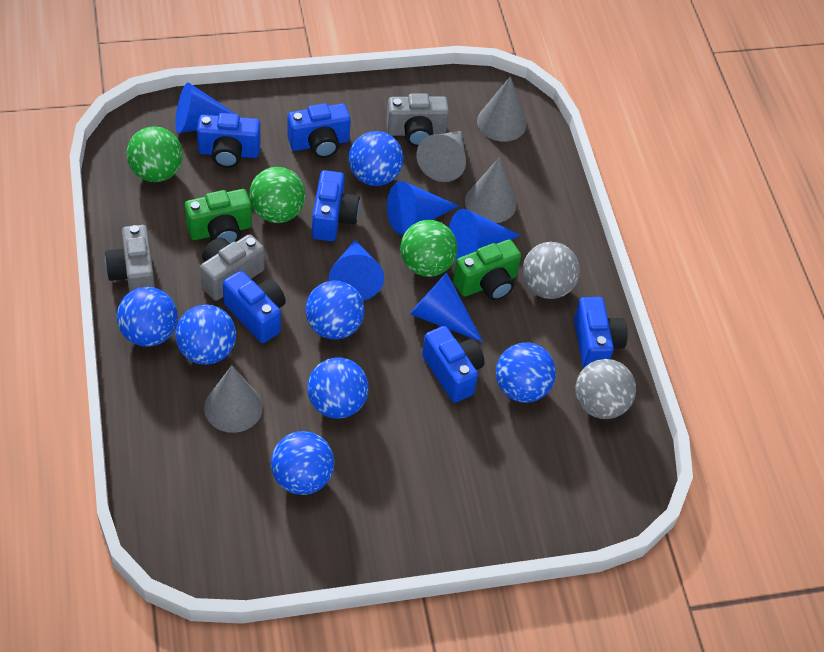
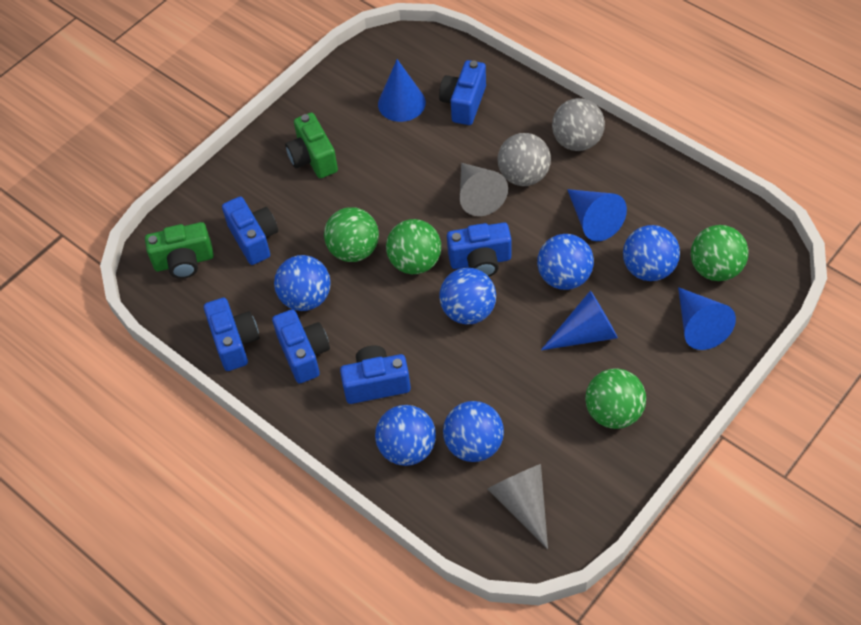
blue ball: 7 -> 6
blue cone: 5 -> 4
green ball: 3 -> 4
grey camera: 3 -> 0
grey cone: 4 -> 2

